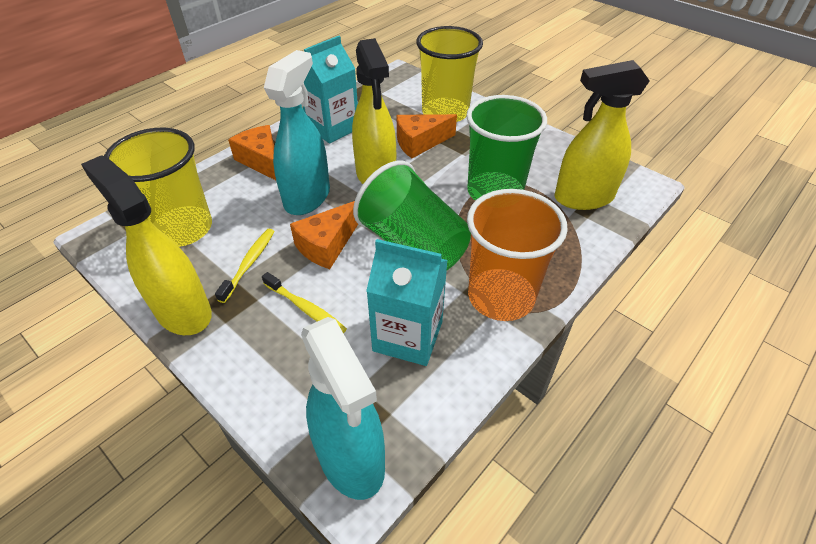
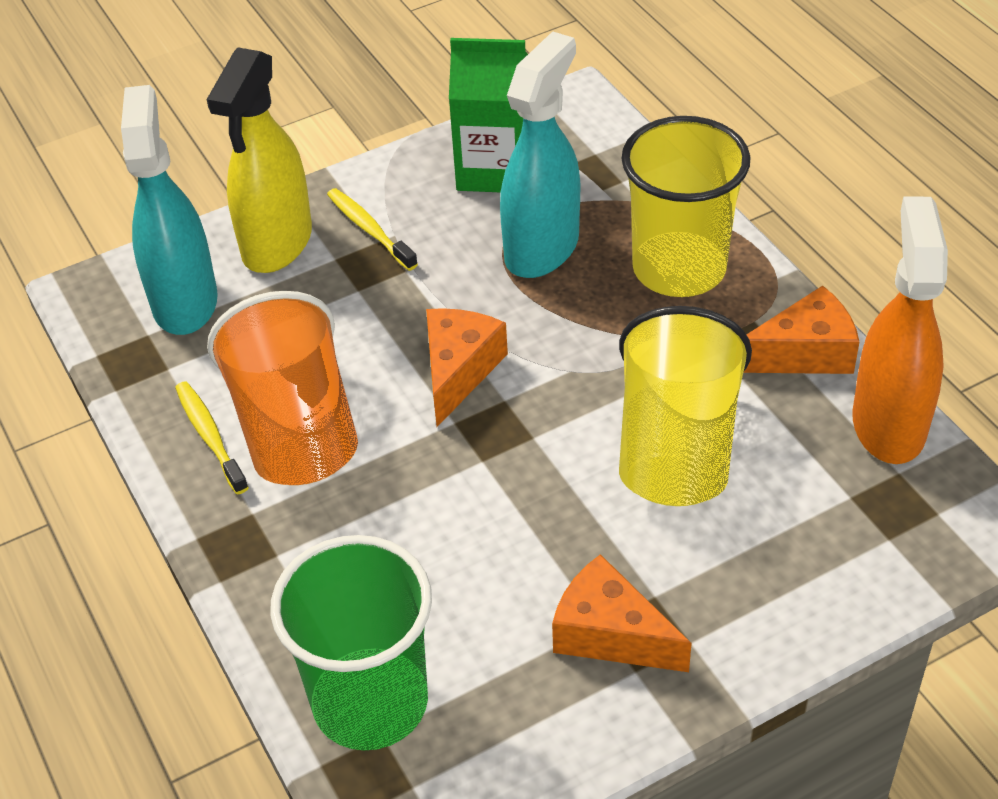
green carton: 0 -> 1
green cup: 2 -> 1
orange spray bottle: 0 -> 1
turquoise carton: 2 -> 0
yellow spray bottle: 3 -> 1

